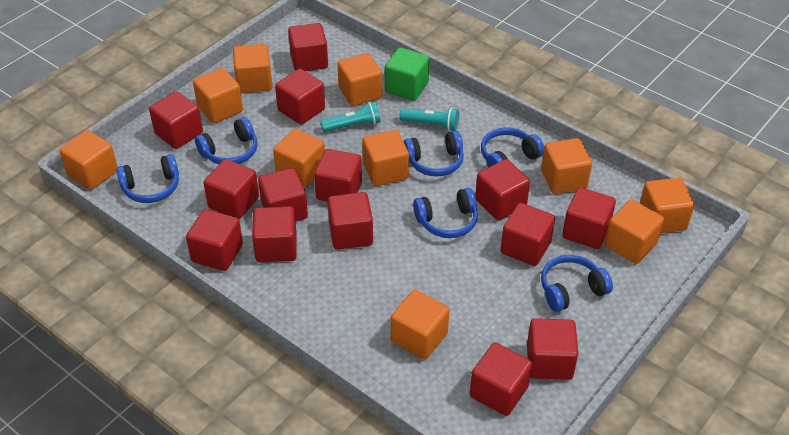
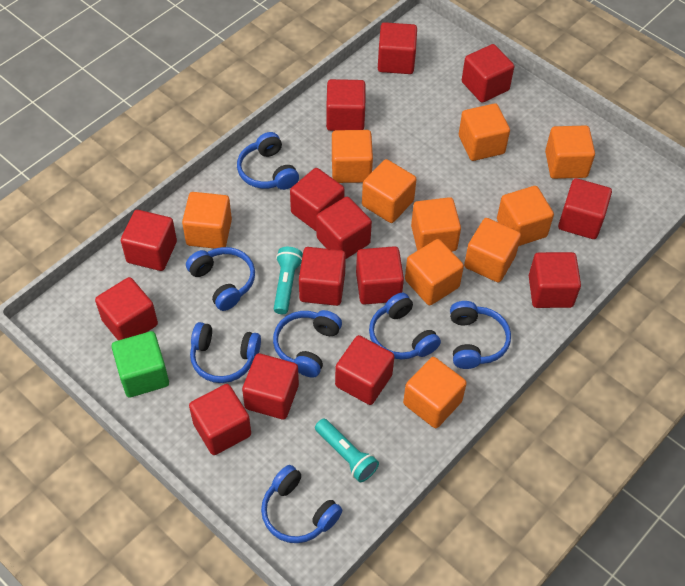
blue headphones: 6 -> 7

